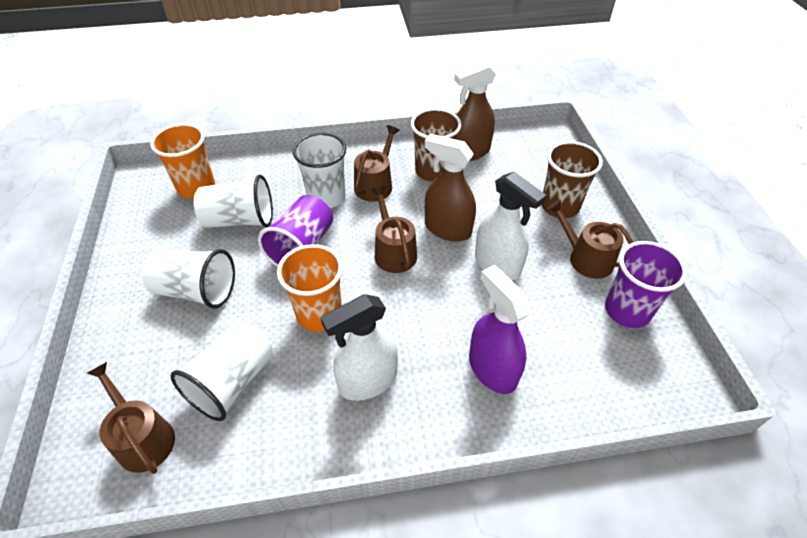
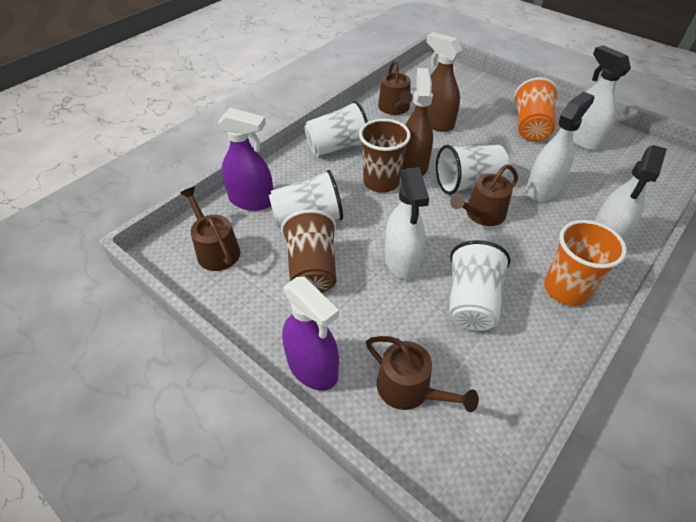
purple cup: 2 -> 0
purple spray bottle: 1 -> 2
white spray bottle: 2 -> 4

